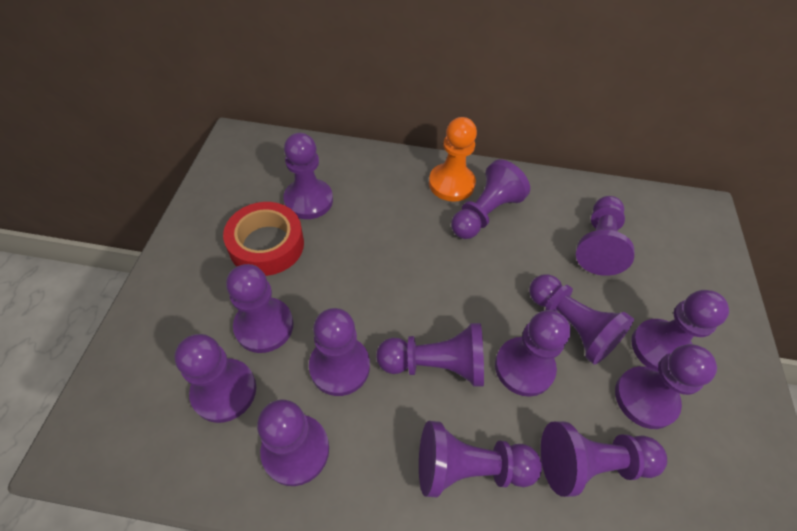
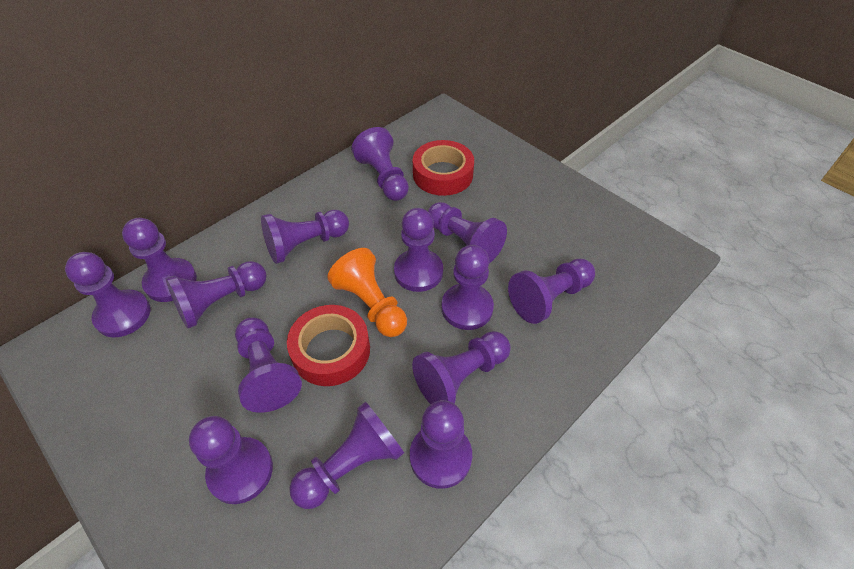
red tape: 1 -> 2

